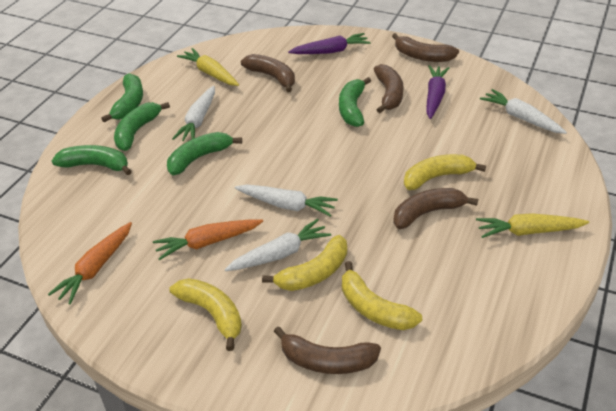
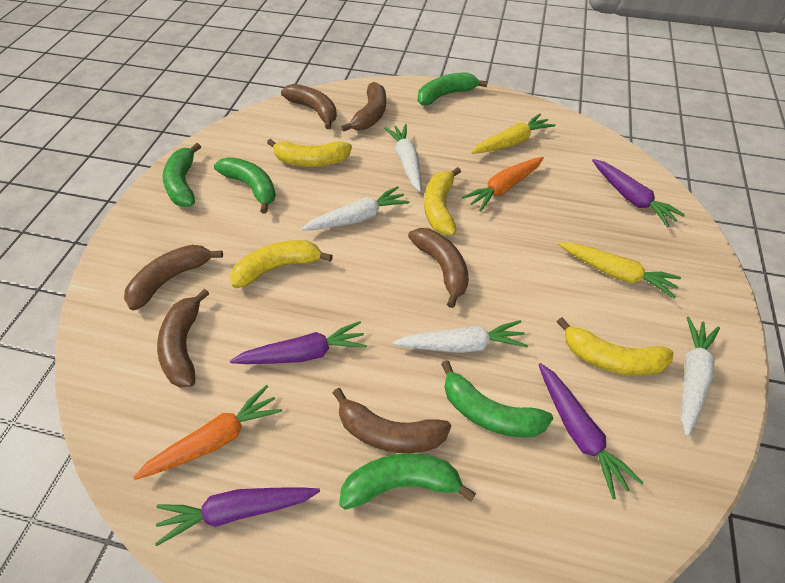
brown banana: 5 -> 6
purple carrot: 2 -> 4

